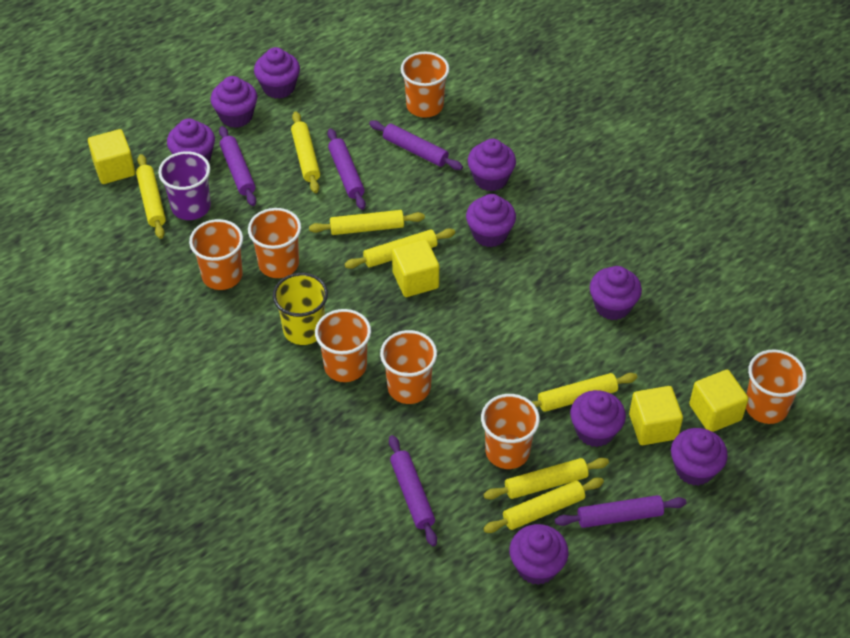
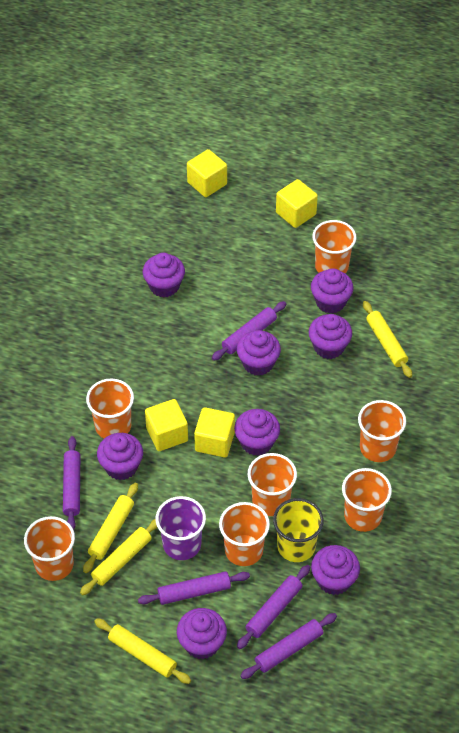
purple cupcake: 9 -> 8
yellow rolling pin: 7 -> 4

